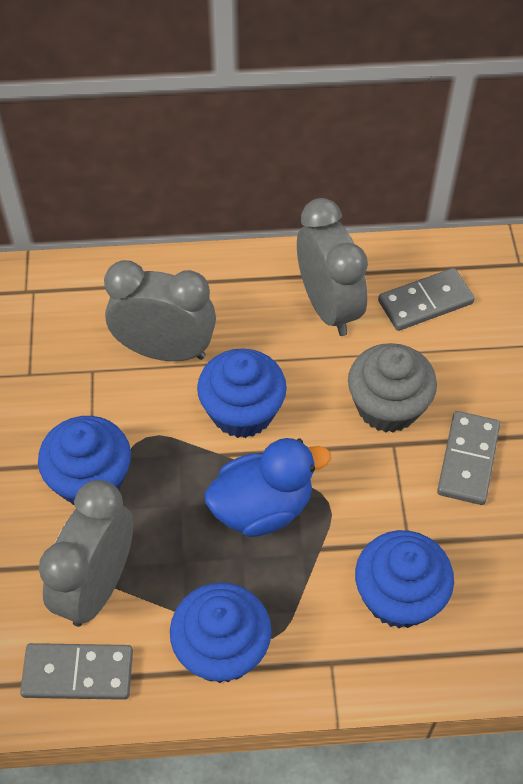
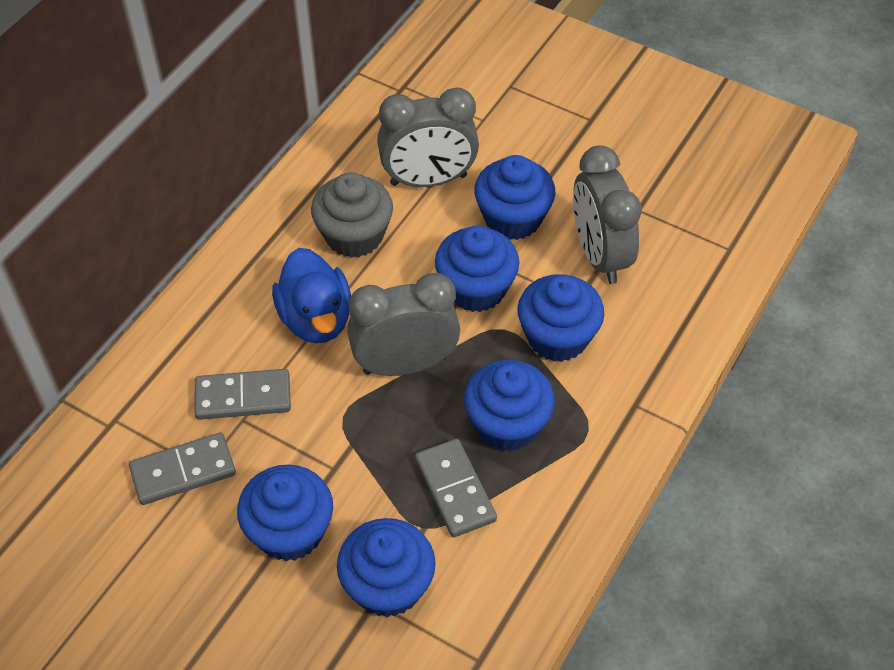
blue cupcake: 4 -> 6

